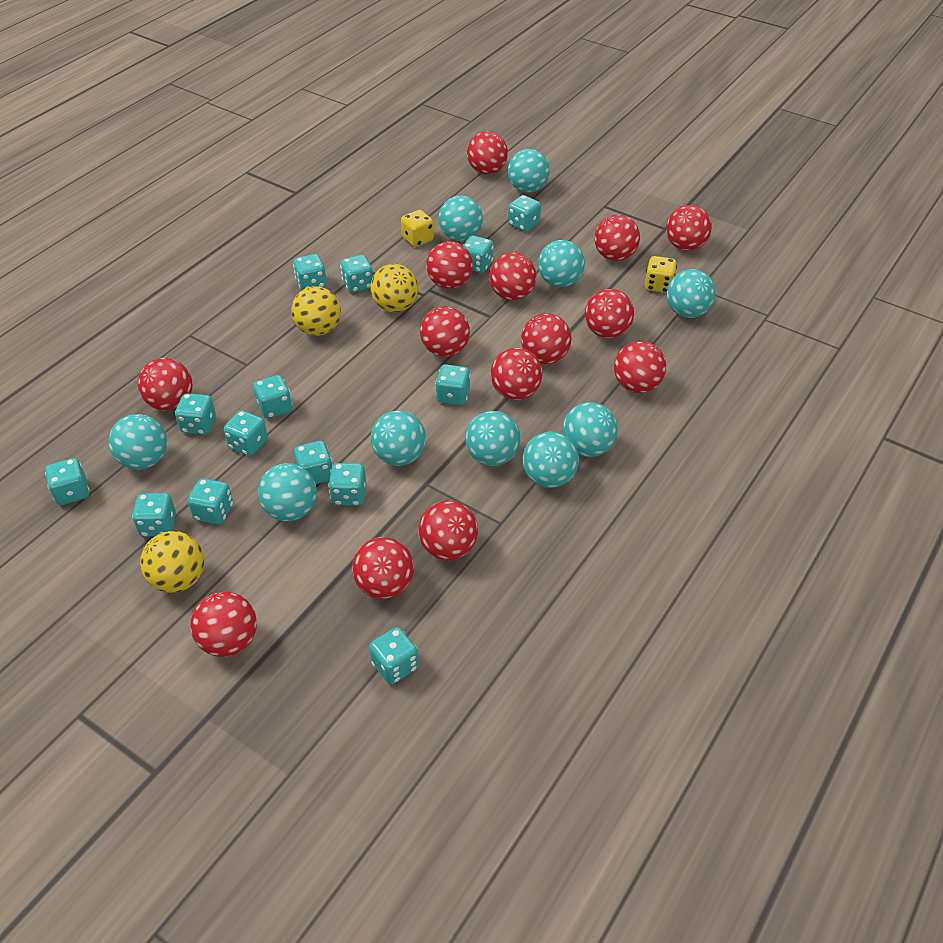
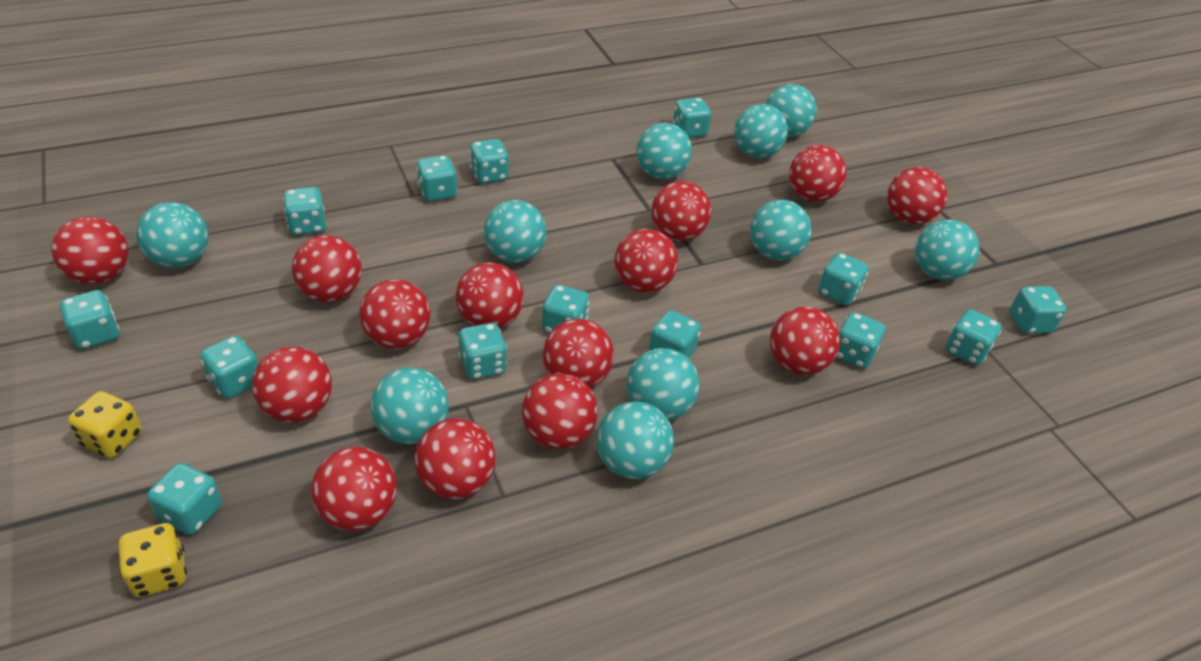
yellow ball: 3 -> 0

